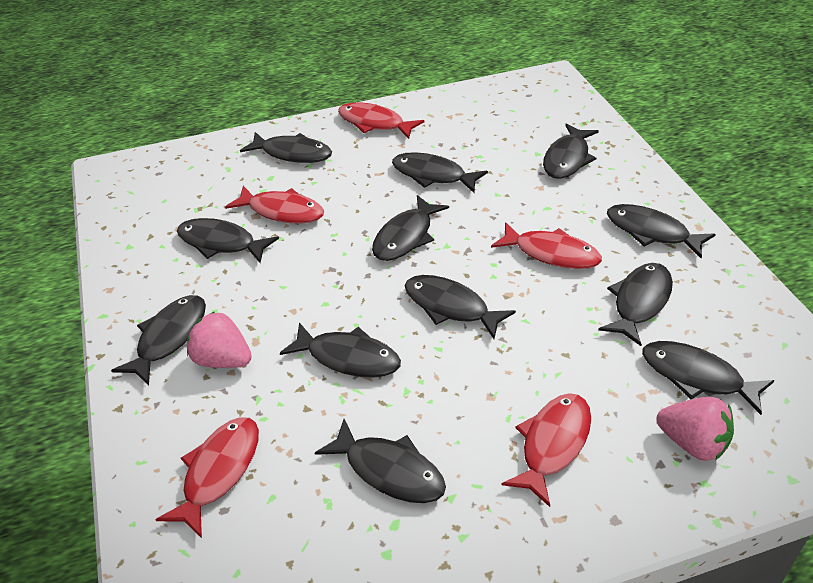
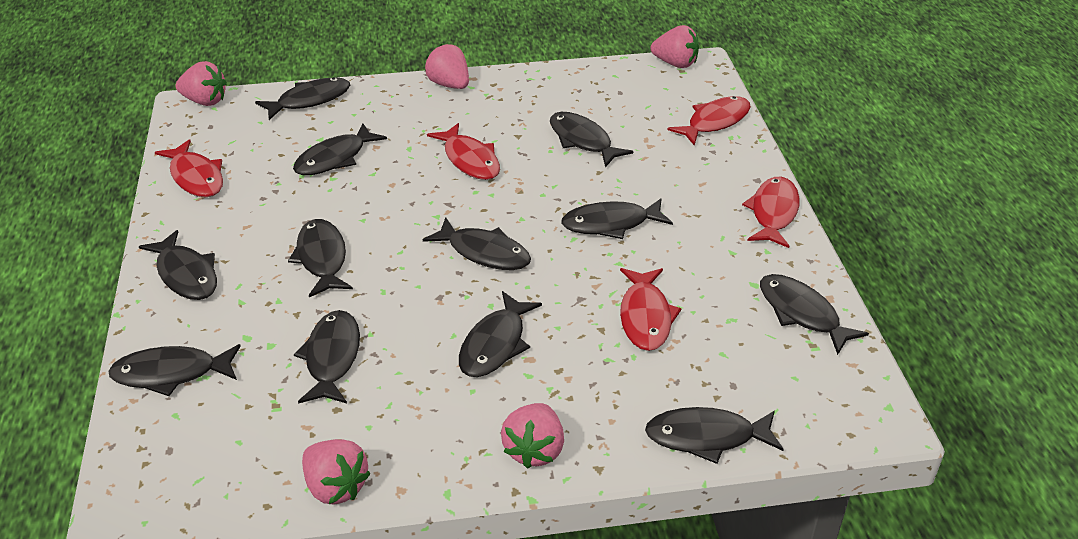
pink strawberry: 2 -> 5

